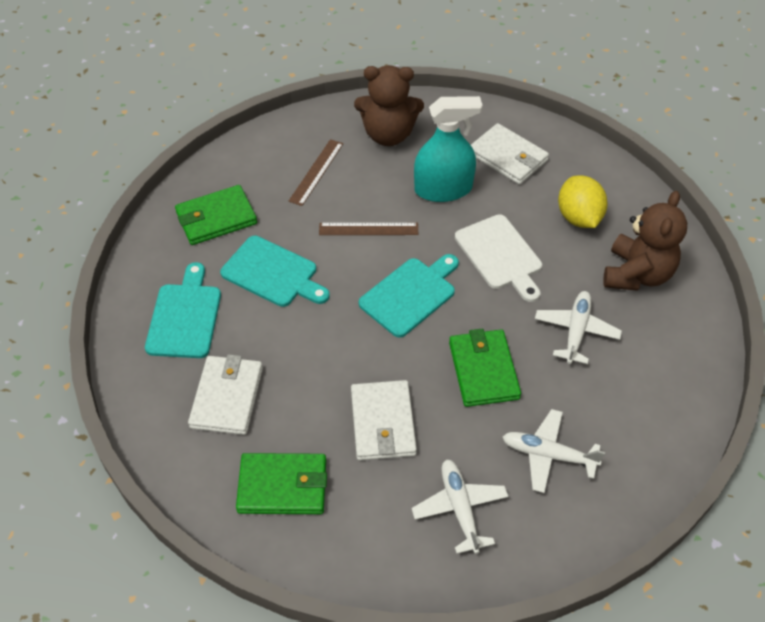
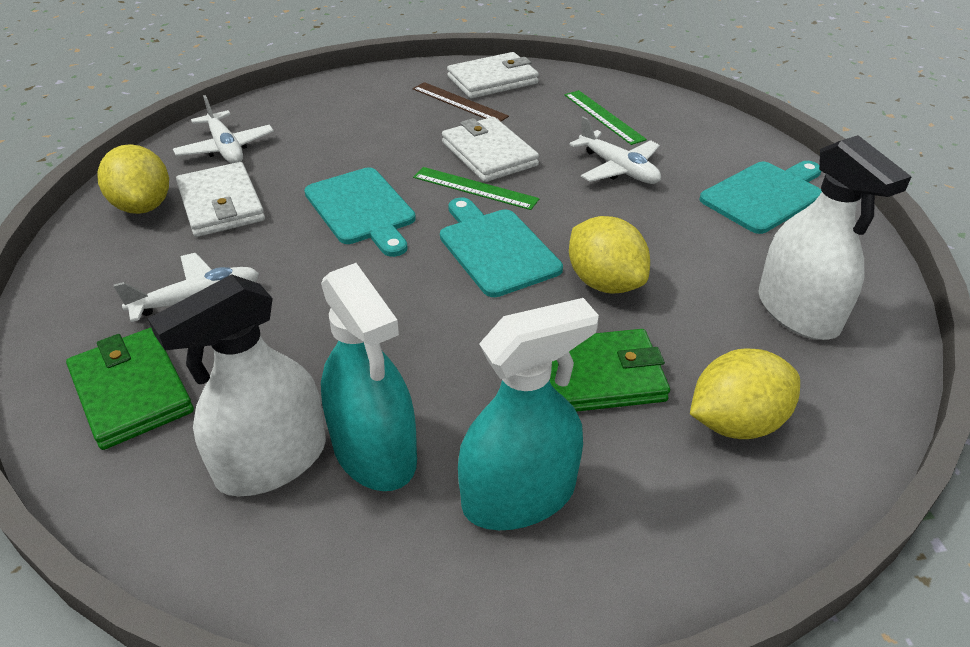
brown ruler: 2 -> 1
brown teddy bear: 2 -> 0
green ruler: 0 -> 2
green wallet: 3 -> 2
turquoise spray bottle: 1 -> 2
white cutting board: 1 -> 0
white spray bottle: 0 -> 2
yellow lemon: 1 -> 3

